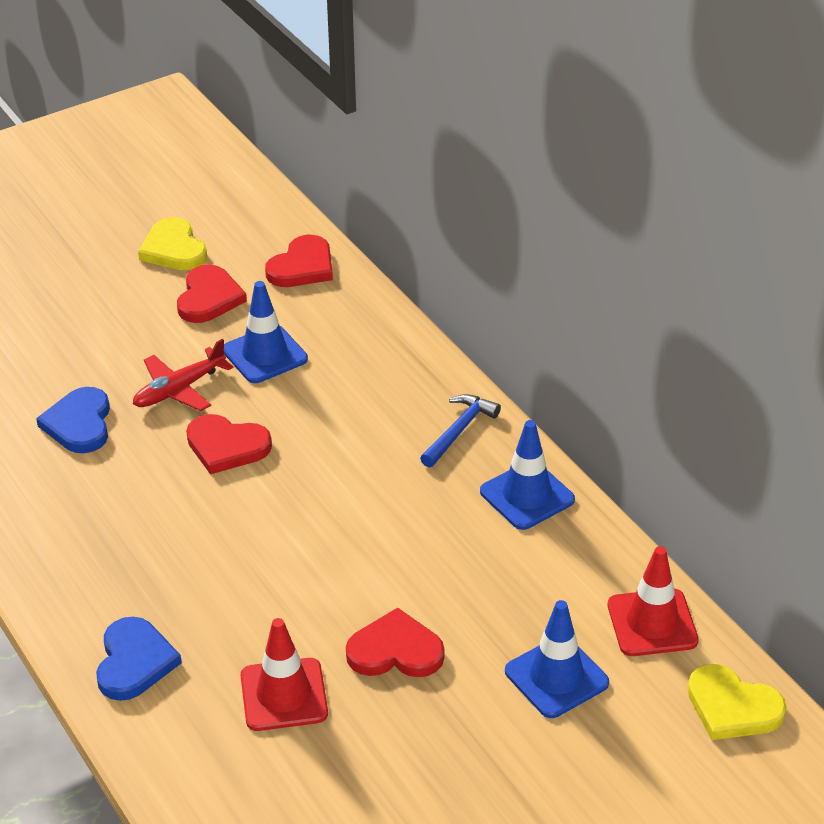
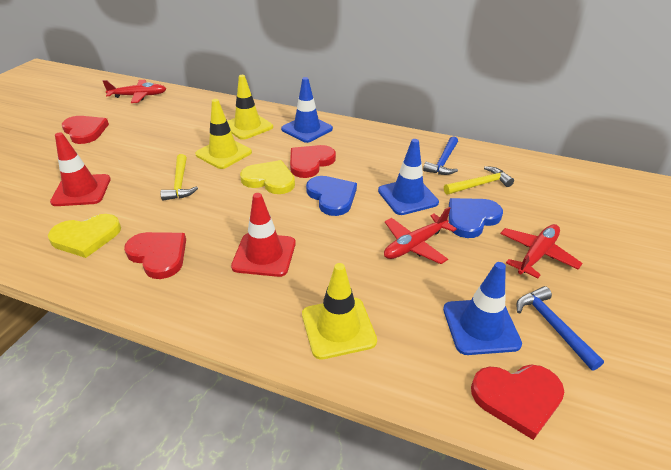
blue hammer: 1 -> 2
red plane: 1 -> 3
yellow hammer: 0 -> 2
yellow traffic cone: 0 -> 3

